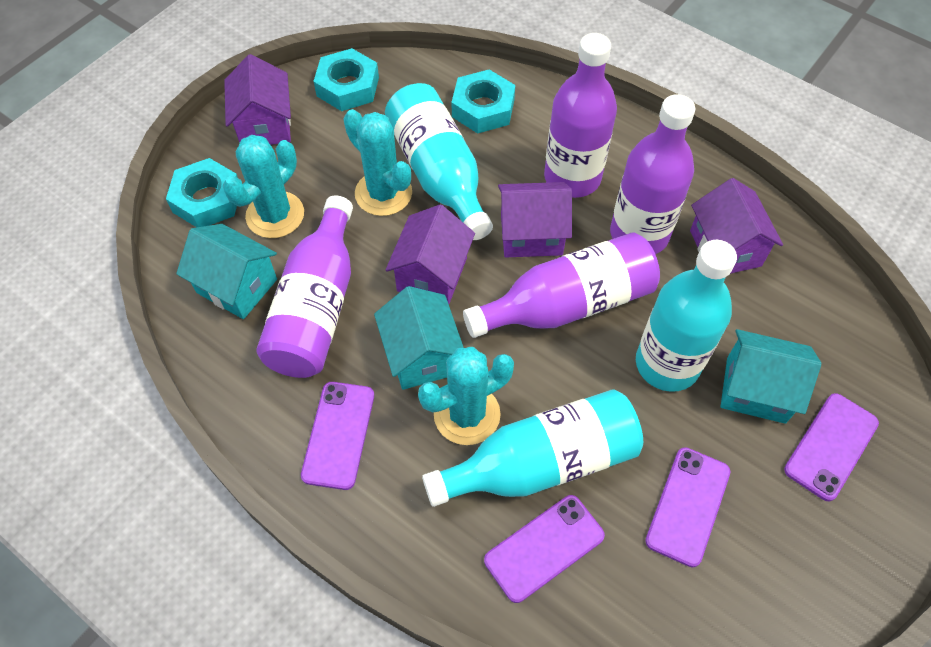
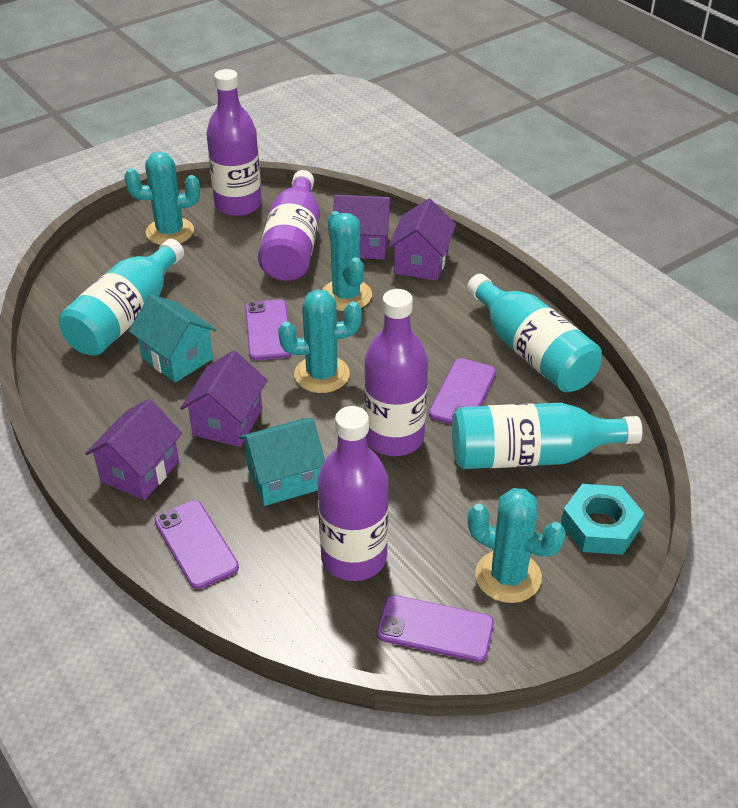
turquoise cactus: 3 -> 4
turquoise house: 3 -> 2
turquoise nut: 3 -> 1

